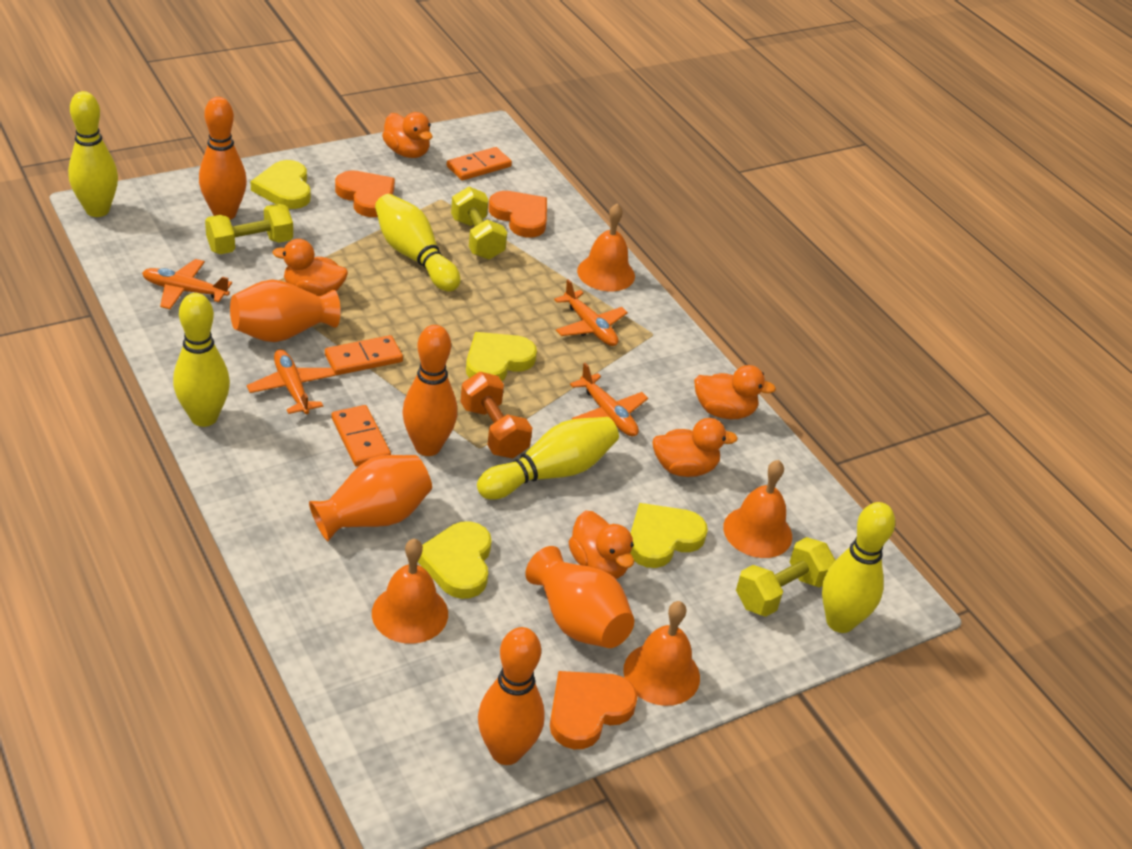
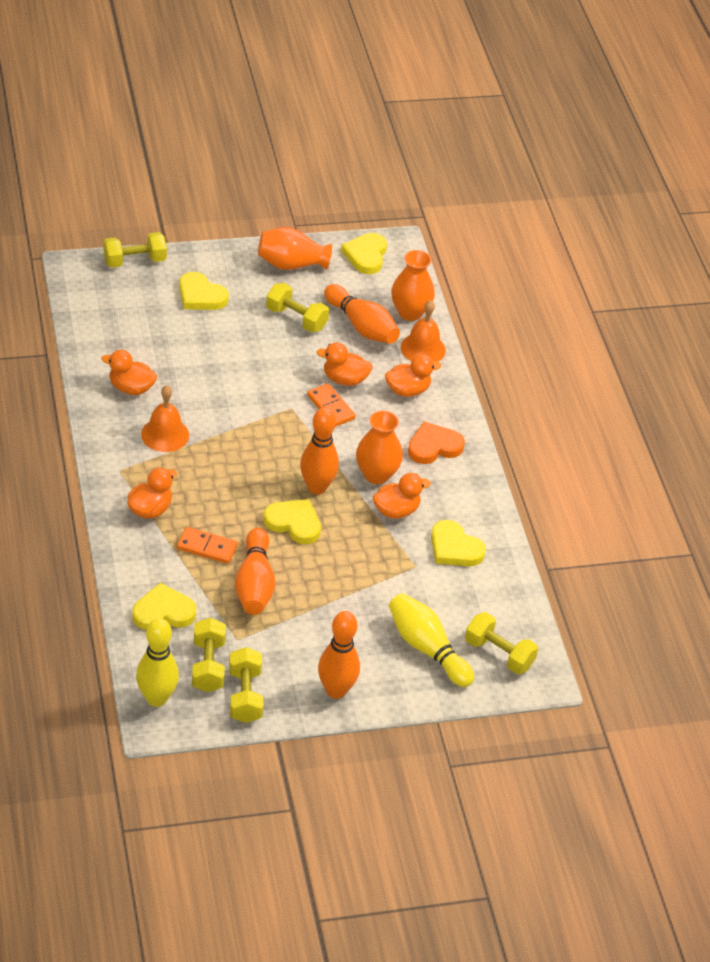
orange bell: 4 -> 2
orange bowling pin: 3 -> 4
orange domino: 3 -> 2
orange dumbbell: 1 -> 0
orange heart: 3 -> 1
orange plane: 4 -> 0
yellow bowling pin: 5 -> 2
yellow dumbbell: 3 -> 5
yellow heart: 4 -> 5

